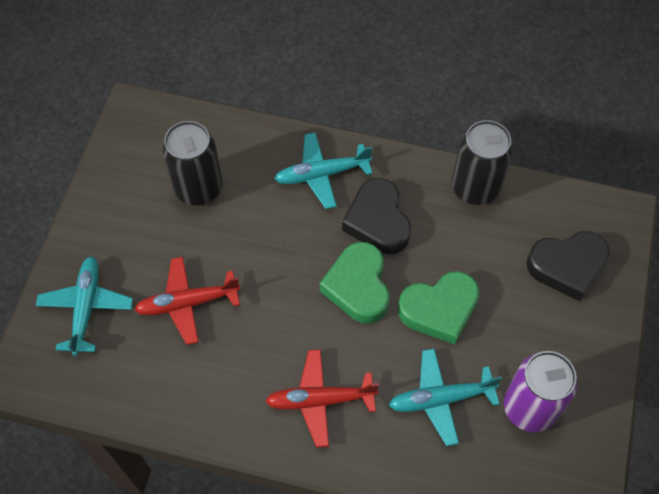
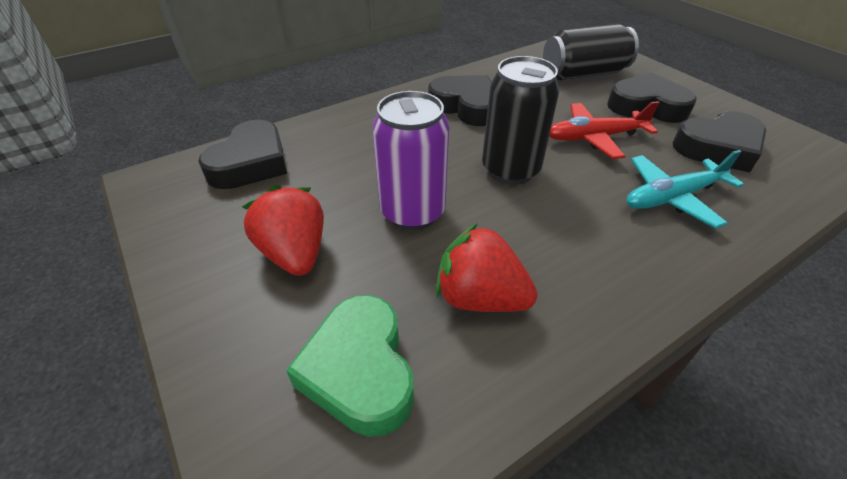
black heart: 2 -> 4
green heart: 2 -> 1
red plane: 2 -> 1
red strawberry: 0 -> 2
turquoise plane: 3 -> 1

